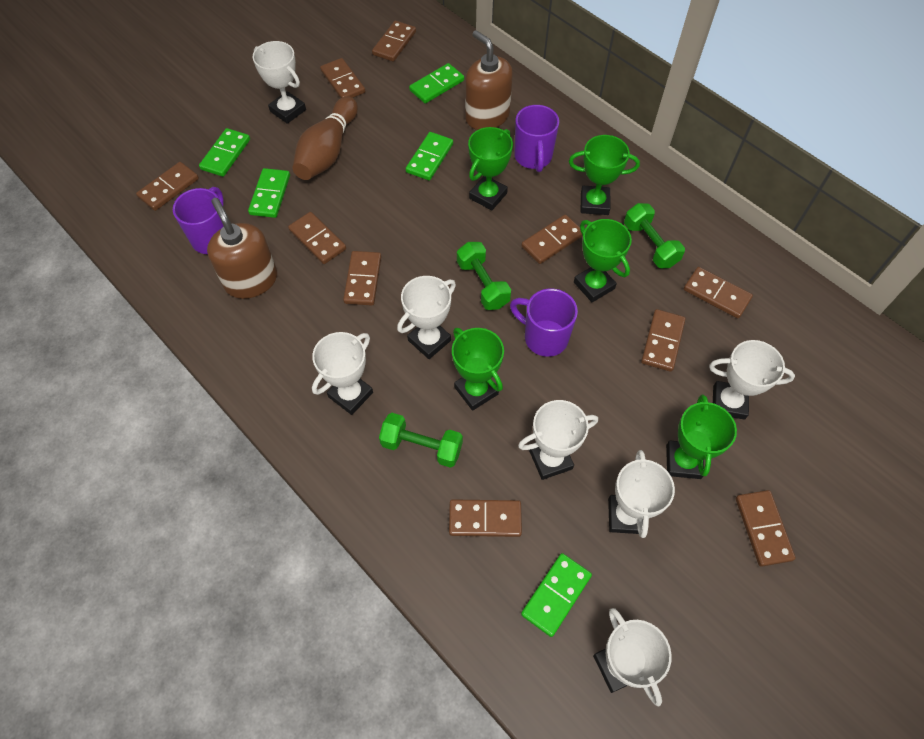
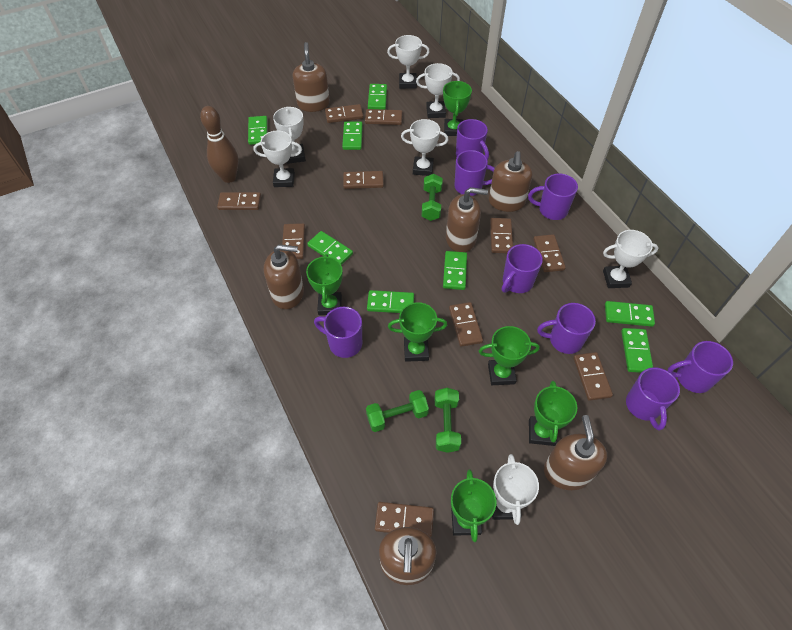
brown soap dispenser: 2 -> 6
green domino: 5 -> 8
green trophy: 5 -> 6
purple mug: 3 -> 8

